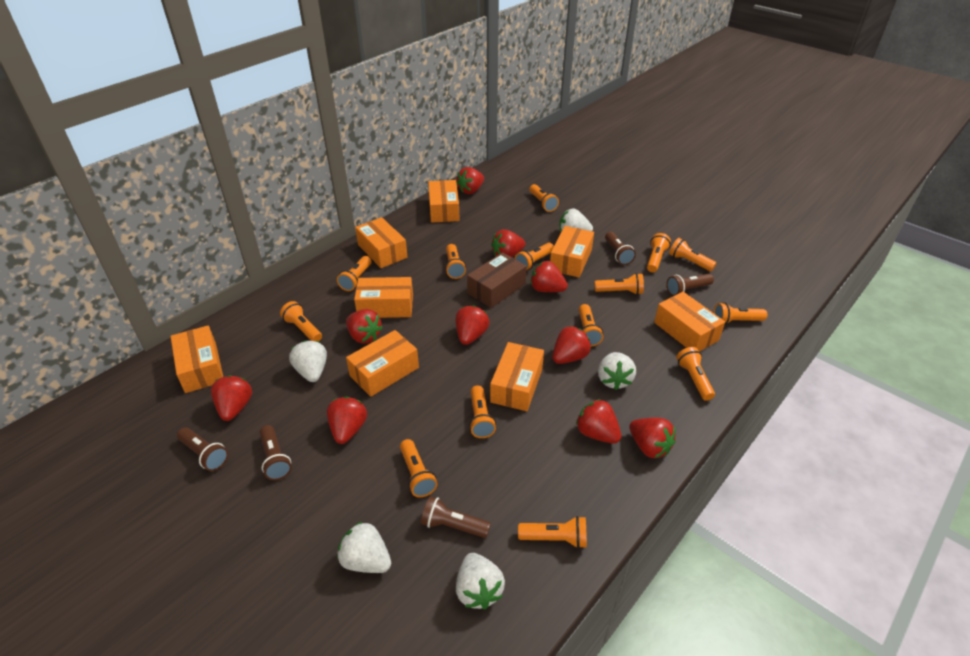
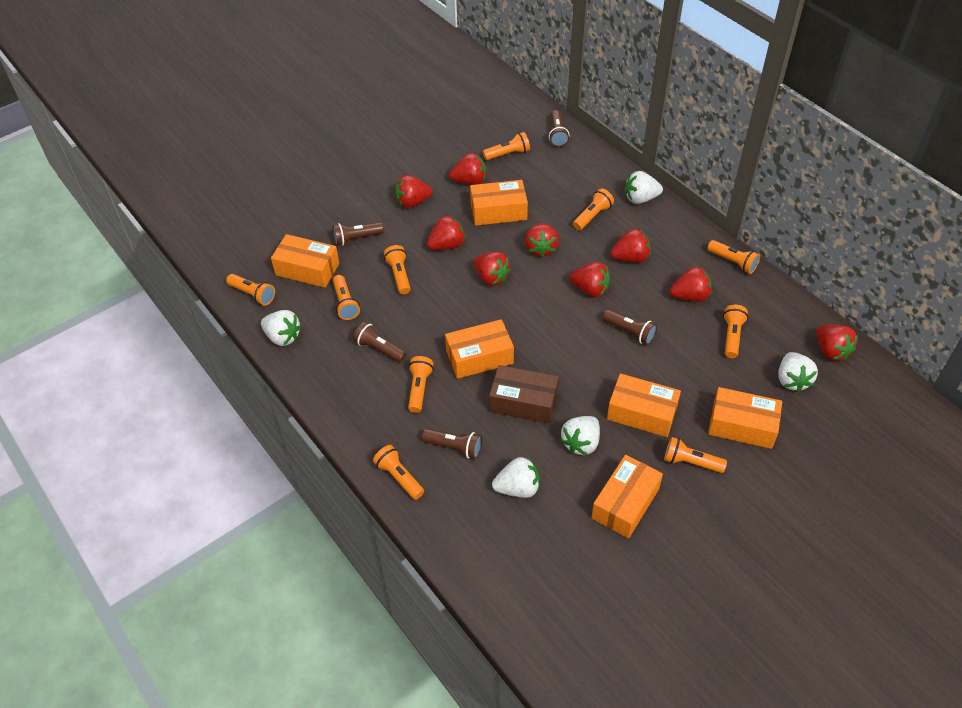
orange box: 8 -> 6
orange flashlight: 14 -> 10
red strawberry: 10 -> 9

